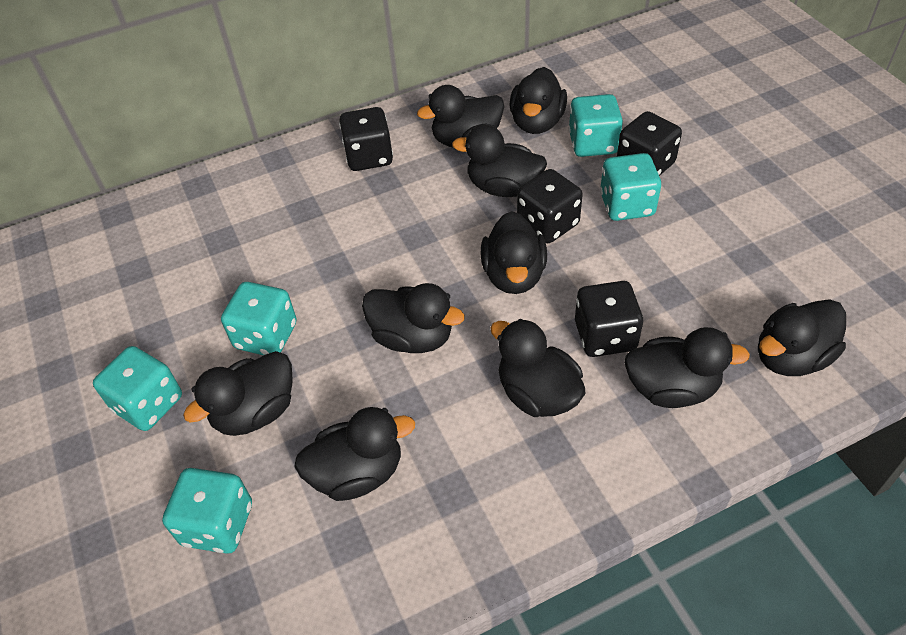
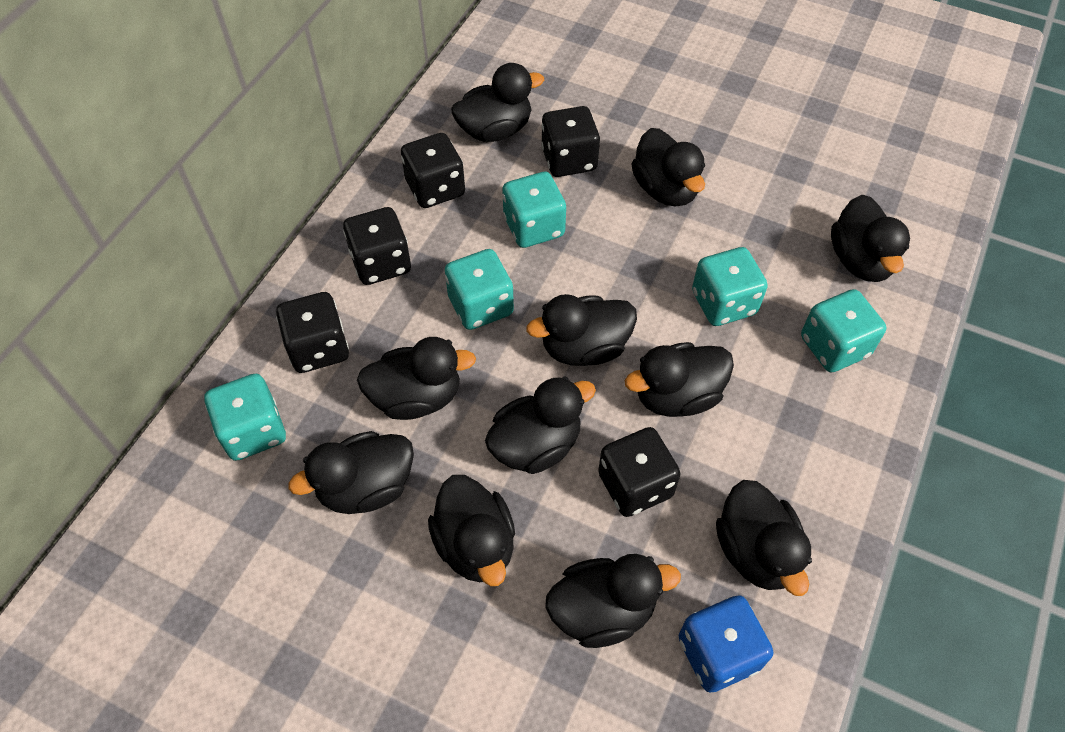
black dice: 4 -> 5
black duck: 10 -> 11
blue dice: 0 -> 1

